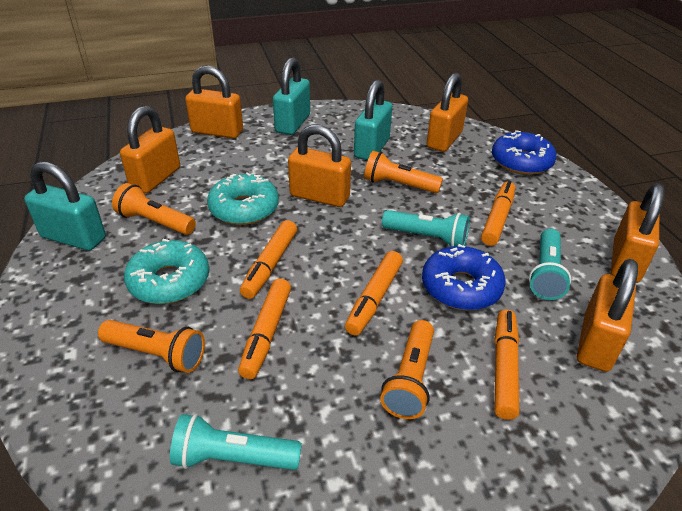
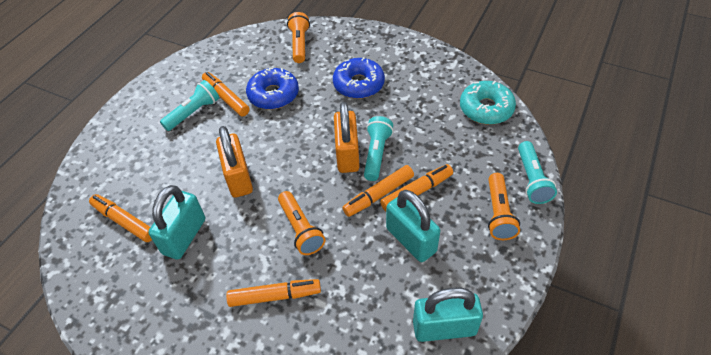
orange flashlight: 4 -> 3
orange padlock: 6 -> 2
turquoise donut: 2 -> 1

